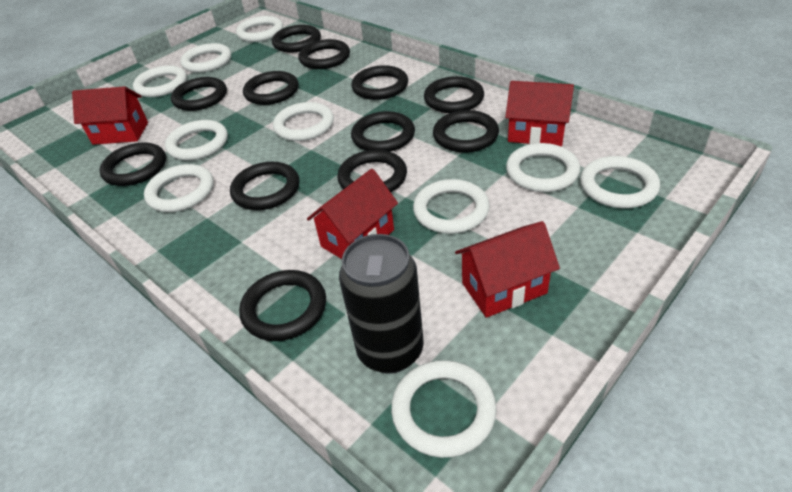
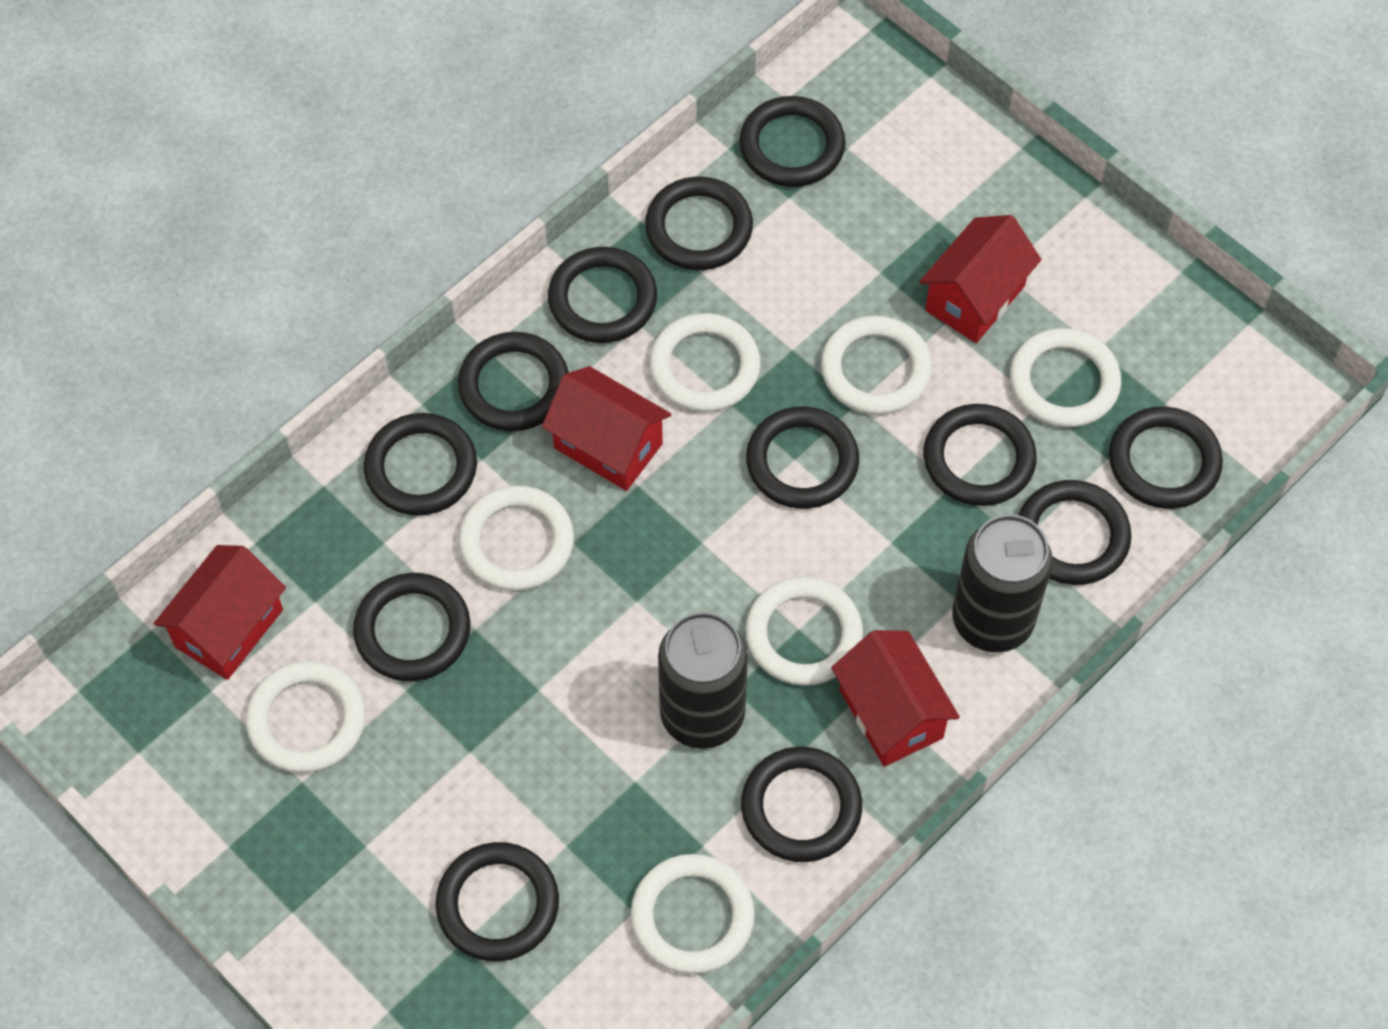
black can: 1 -> 2
white ring: 10 -> 7

